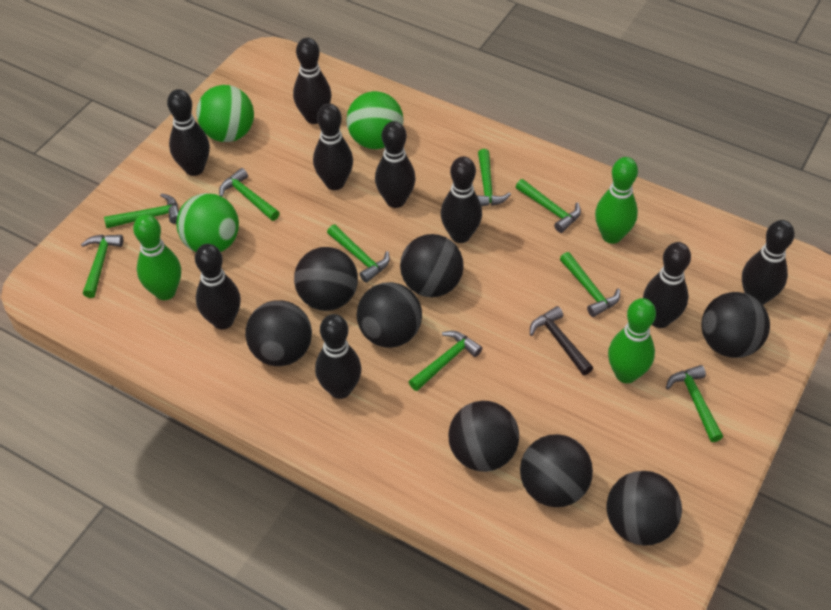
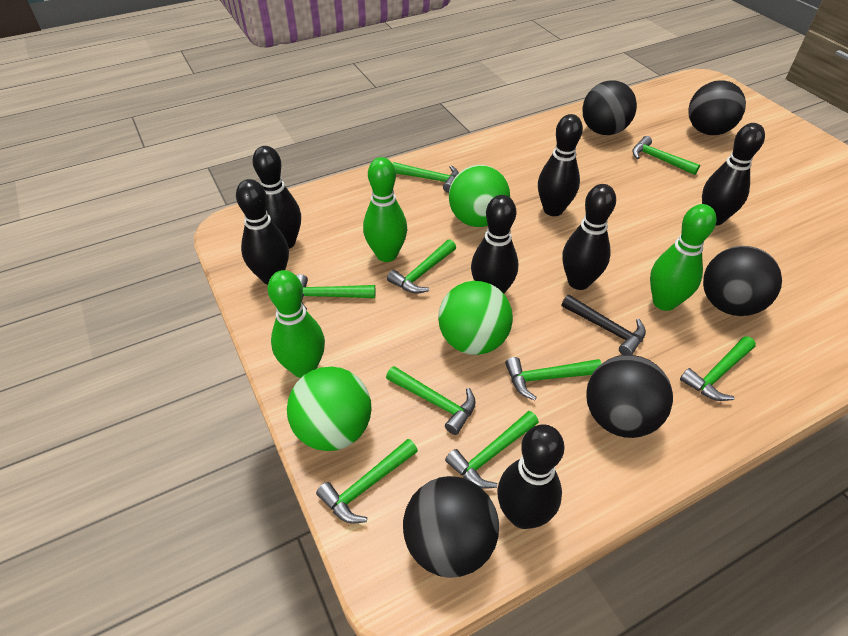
black ball: 8 -> 5
black bowling pin: 9 -> 7

